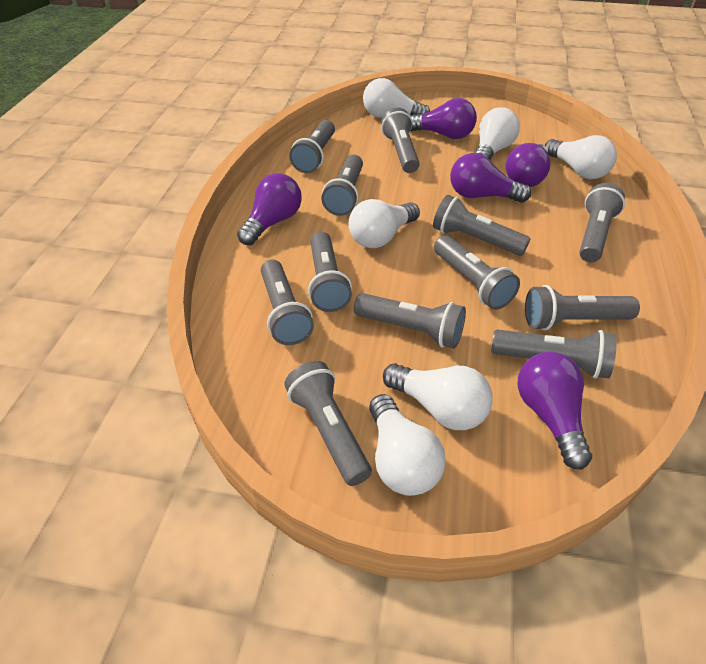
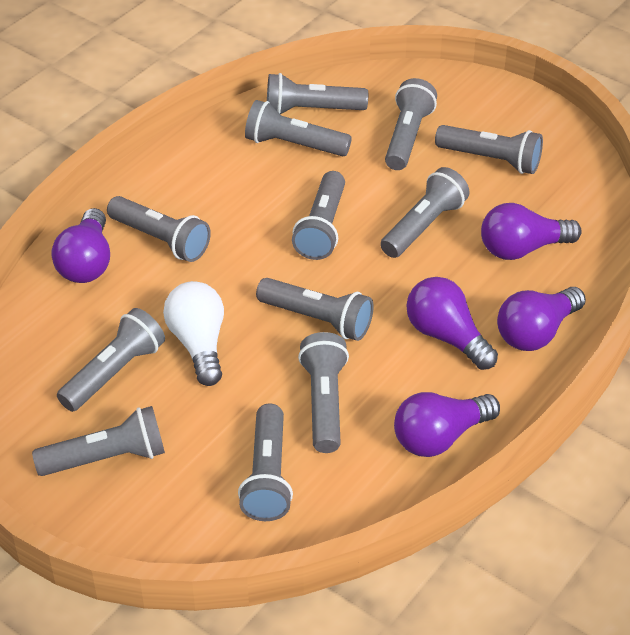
white light bulb: 6 -> 1

